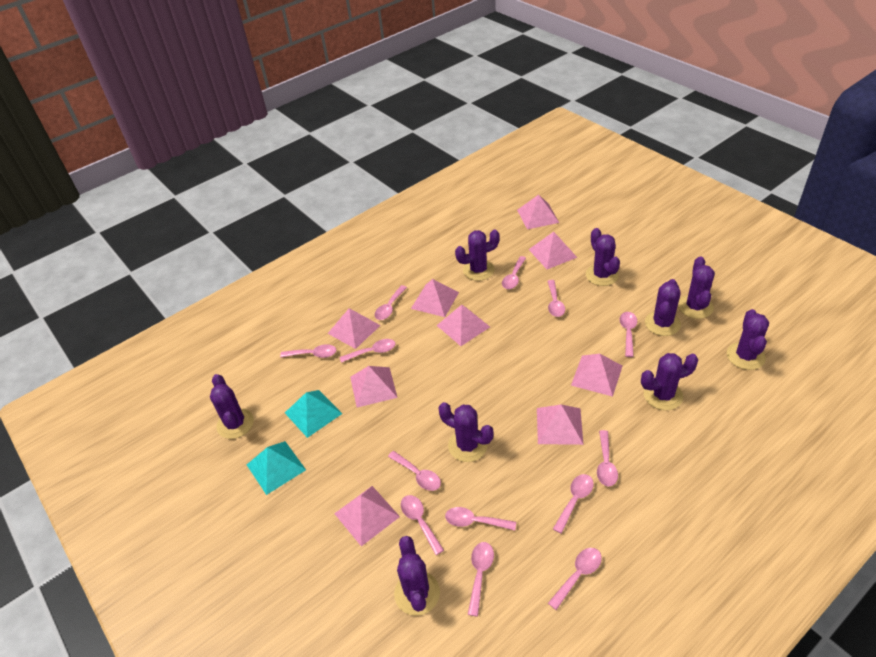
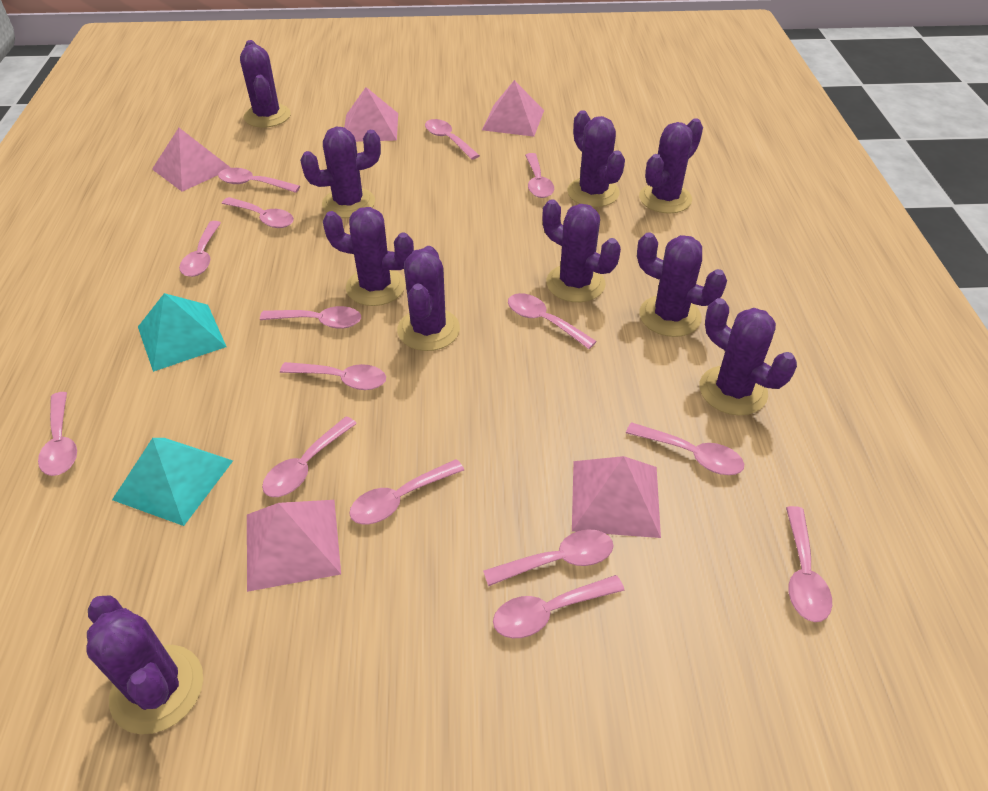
pink pyramid: 9 -> 5
pink spoon: 13 -> 15
purple cactus: 9 -> 10

